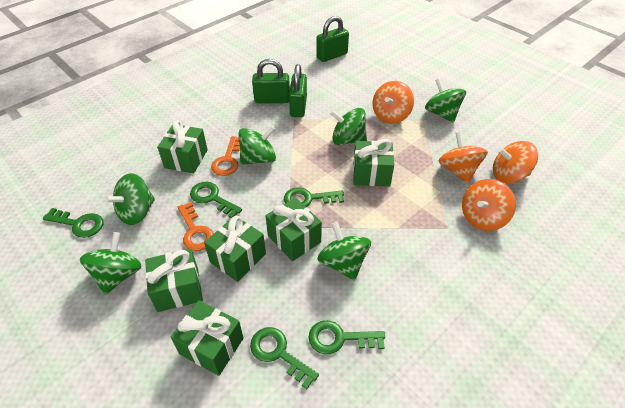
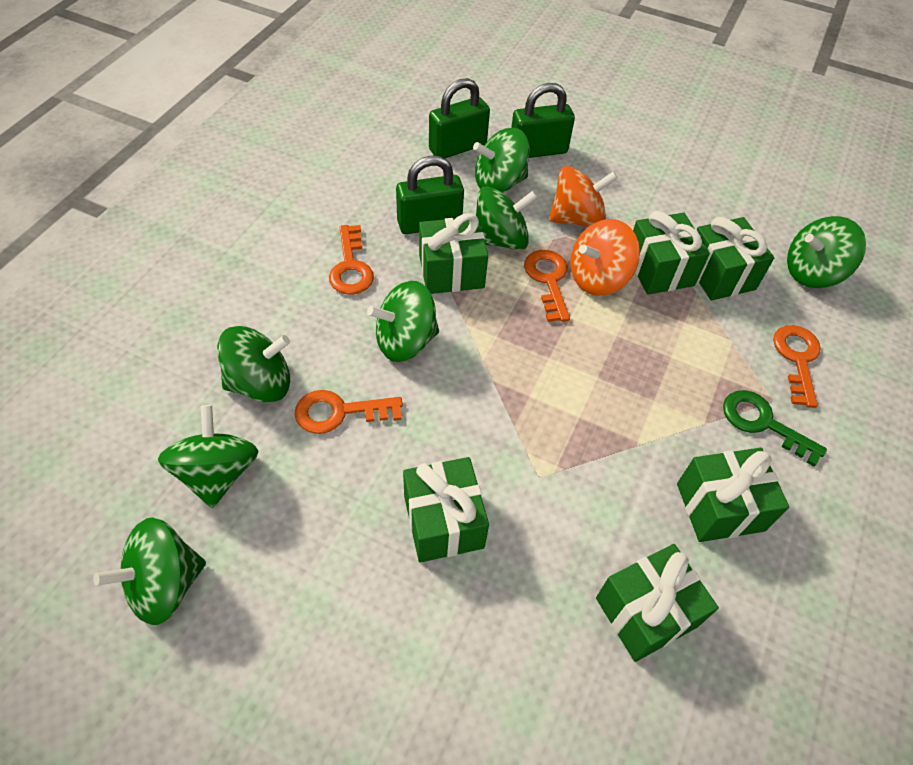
green key: 5 -> 1
green spinning top: 6 -> 7
orange key: 2 -> 4
orange spinning top: 4 -> 2

